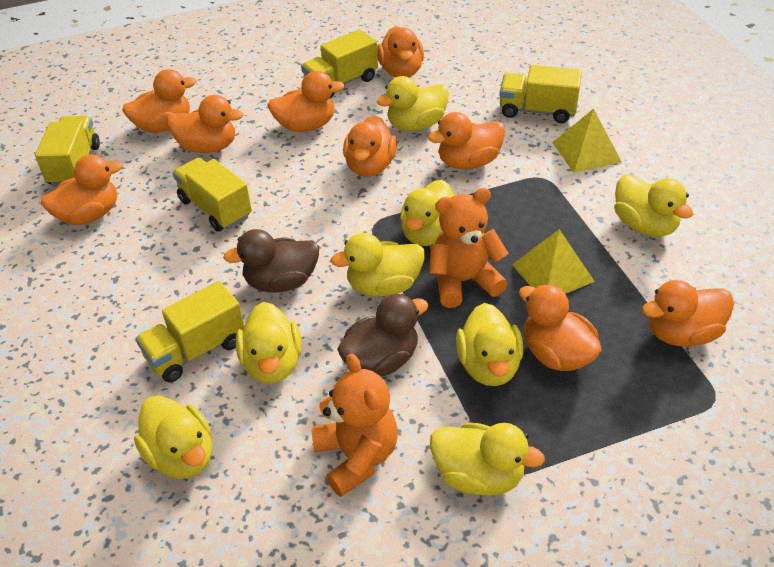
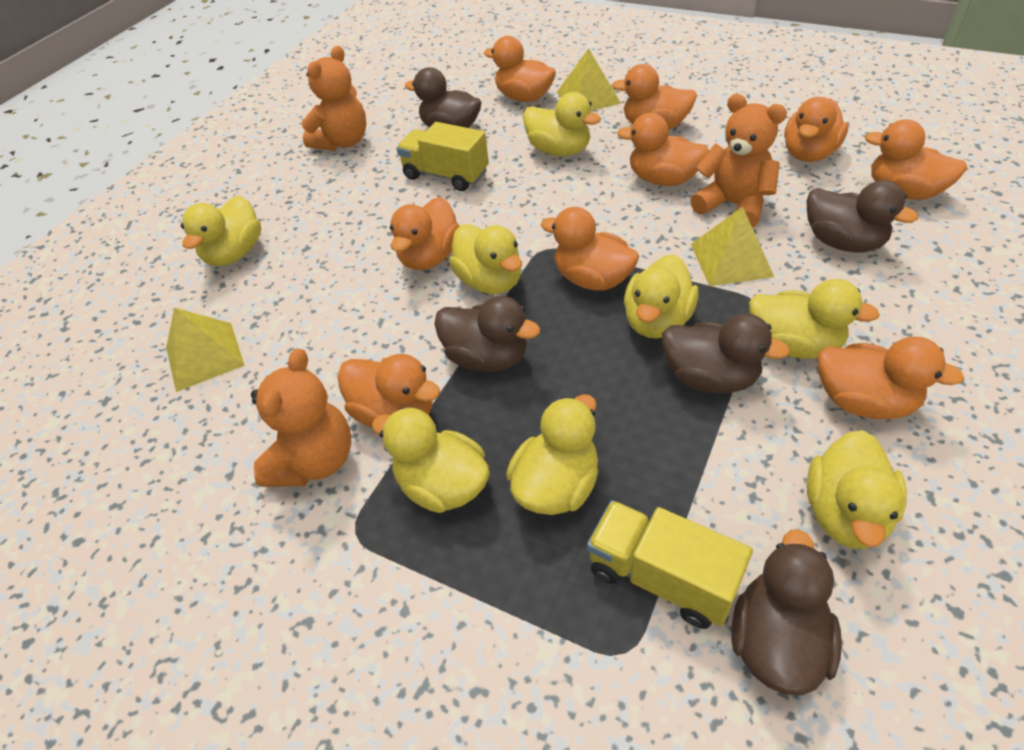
brown duck: 2 -> 5
orange teddy bear: 2 -> 3
yellow pyramid: 2 -> 3
yellow truck: 5 -> 2

